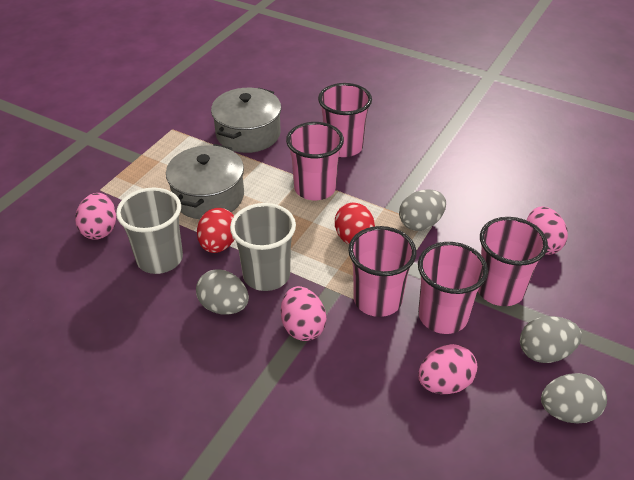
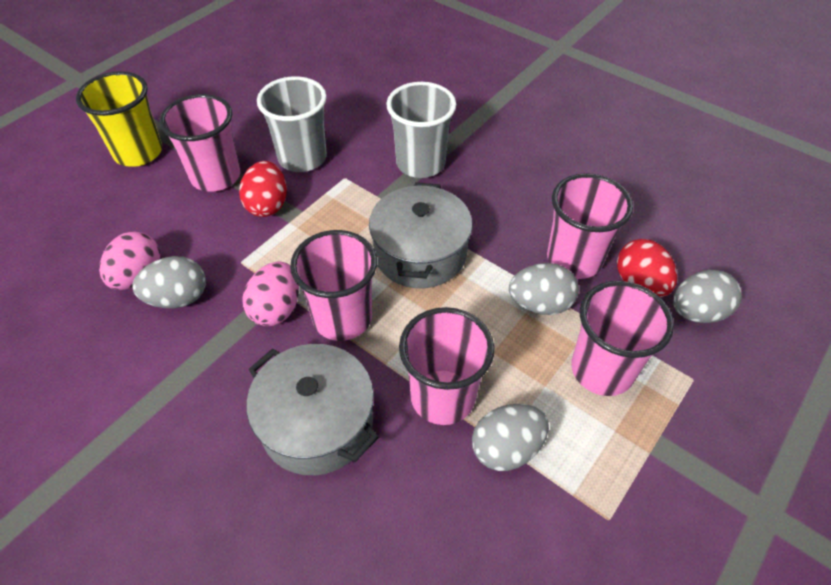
pink egg: 4 -> 2
yellow cup: 0 -> 1

